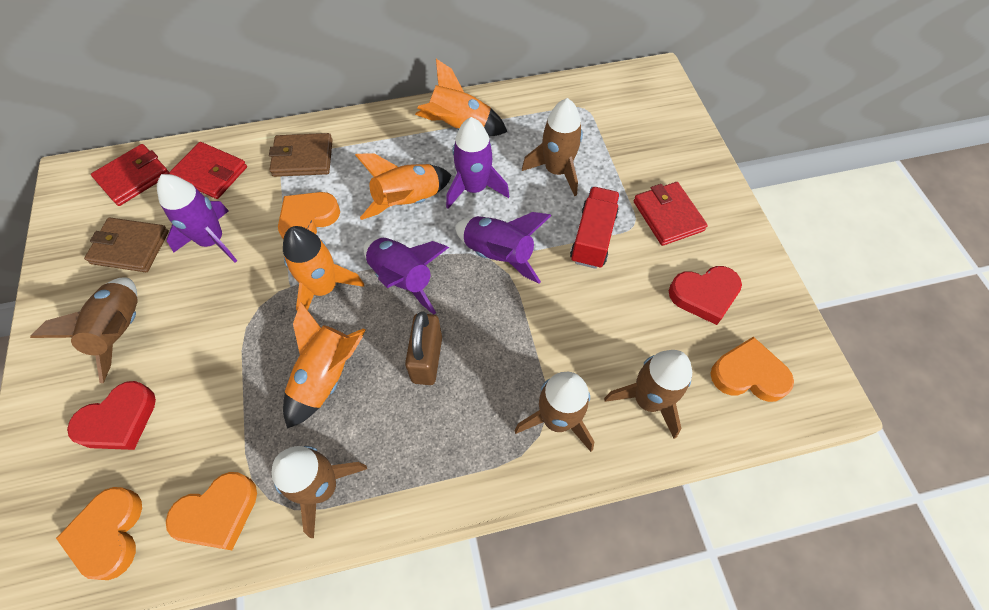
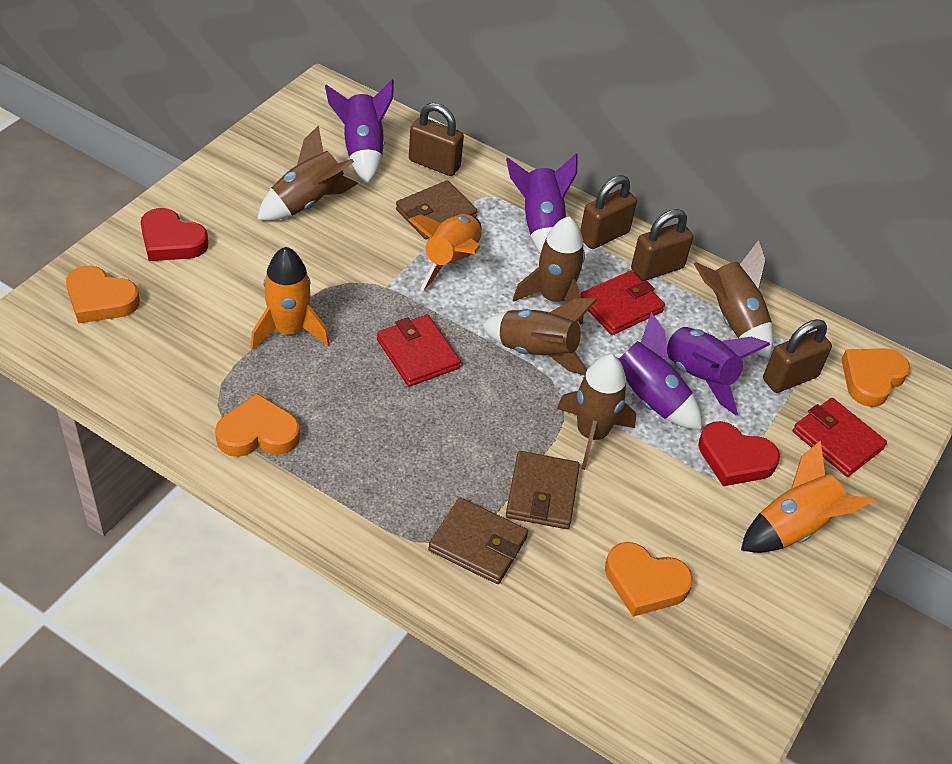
brown padlock: 1 -> 4
brown wallet: 2 -> 3
orange rocket: 4 -> 3
red truck: 1 -> 0

